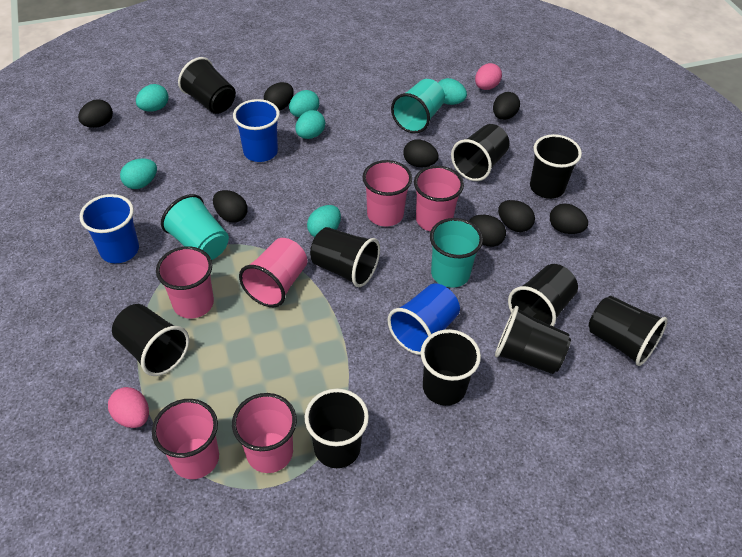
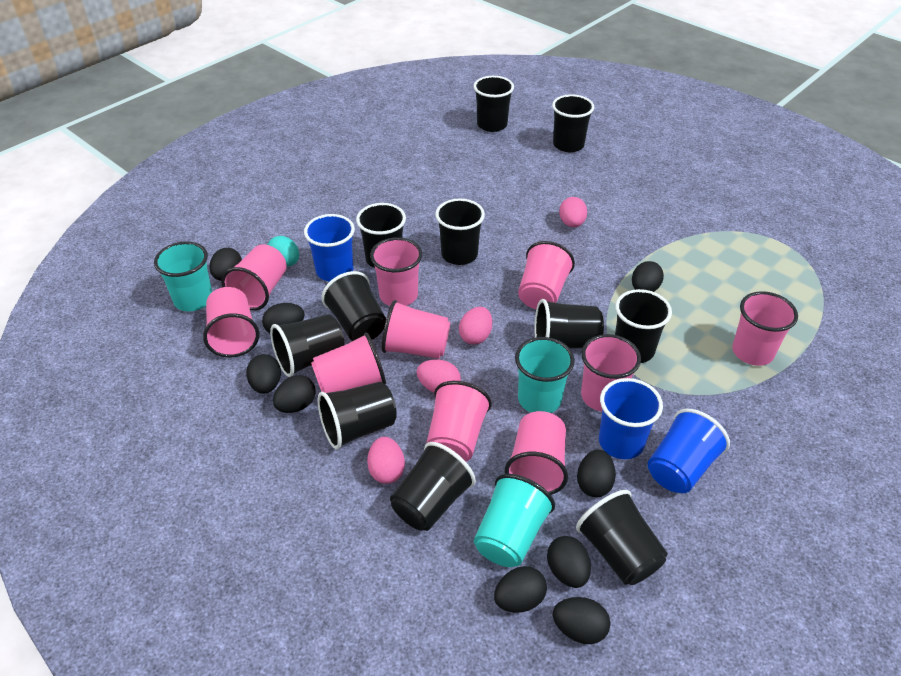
black cup: 10 -> 11
black egg: 8 -> 9
pink cup: 6 -> 10
pink egg: 2 -> 4
turquoise egg: 6 -> 1

